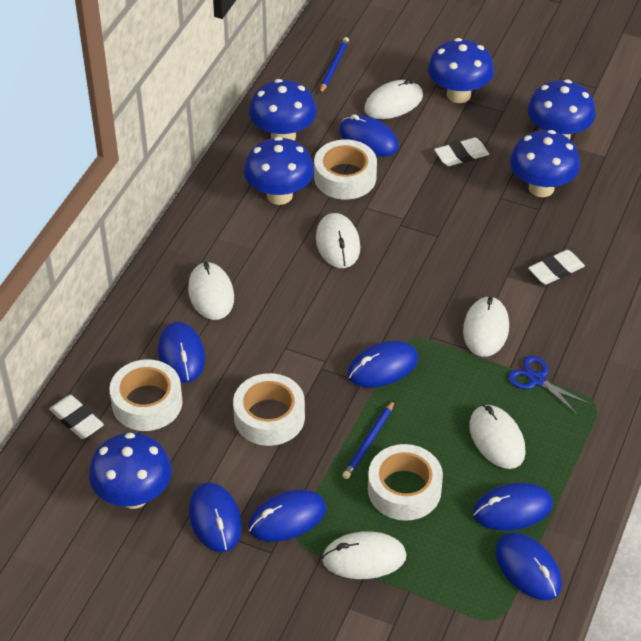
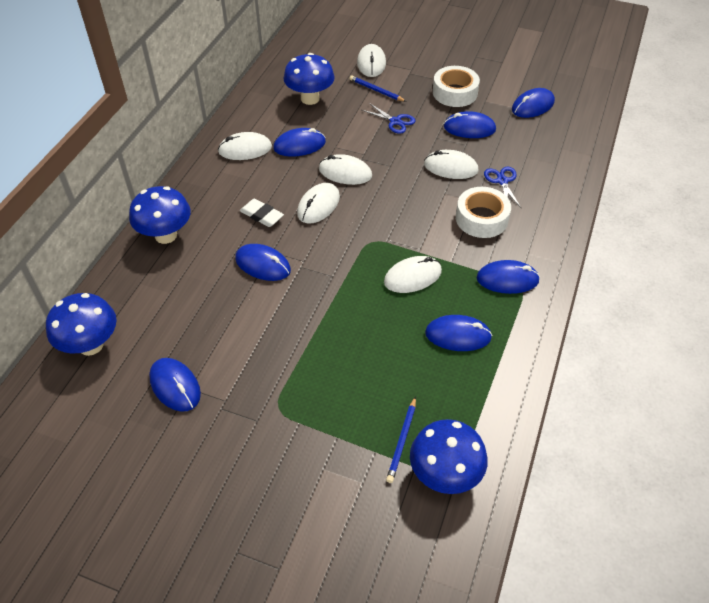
blue mushroom: 6 -> 4
blue scissors: 1 -> 2
white eraser: 3 -> 1
white tape: 4 -> 2

